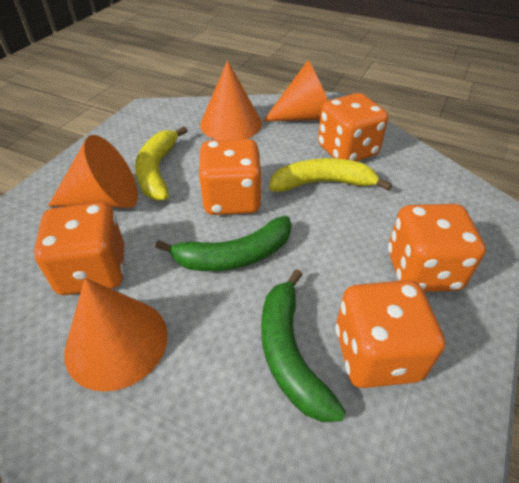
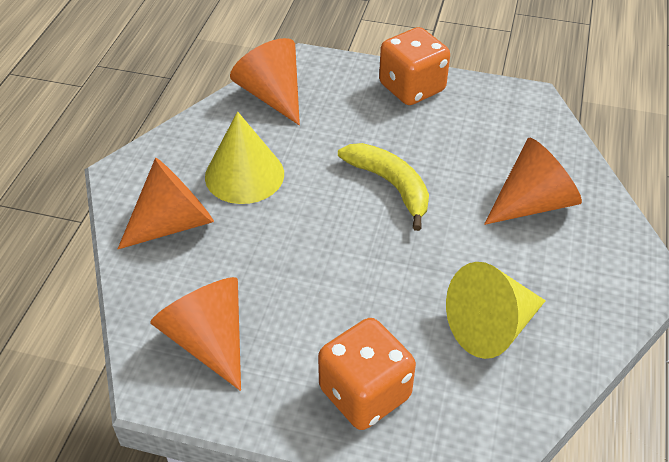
green banana: 2 -> 0
orange dice: 5 -> 2
yellow banana: 2 -> 1
yellow cone: 0 -> 2

